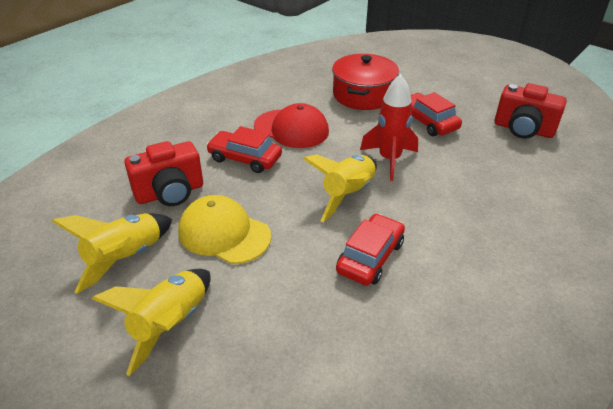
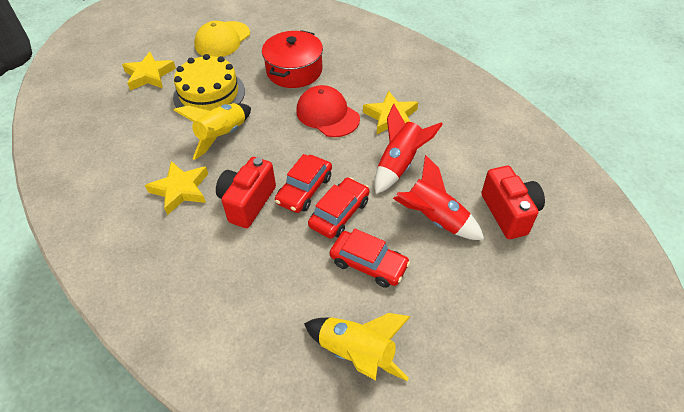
red rocket: 1 -> 2
yellow cake: 0 -> 1
yellow rocket: 3 -> 2
yellow star: 0 -> 3

